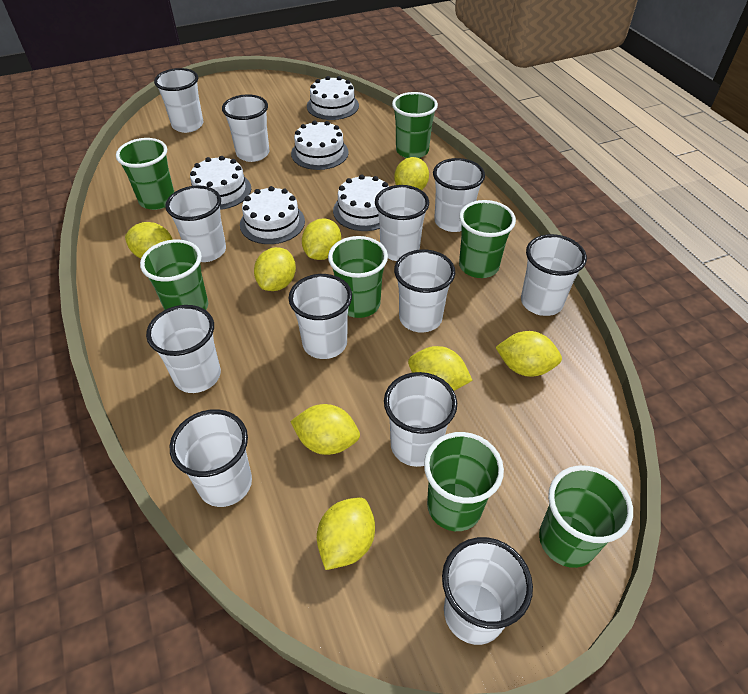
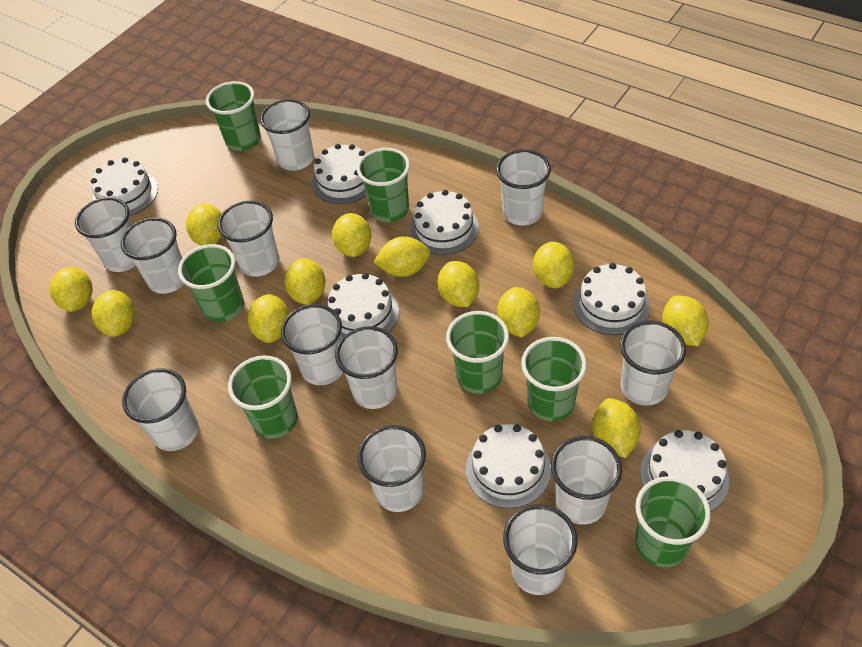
white cake: 5 -> 7
yellow lemon: 8 -> 12

